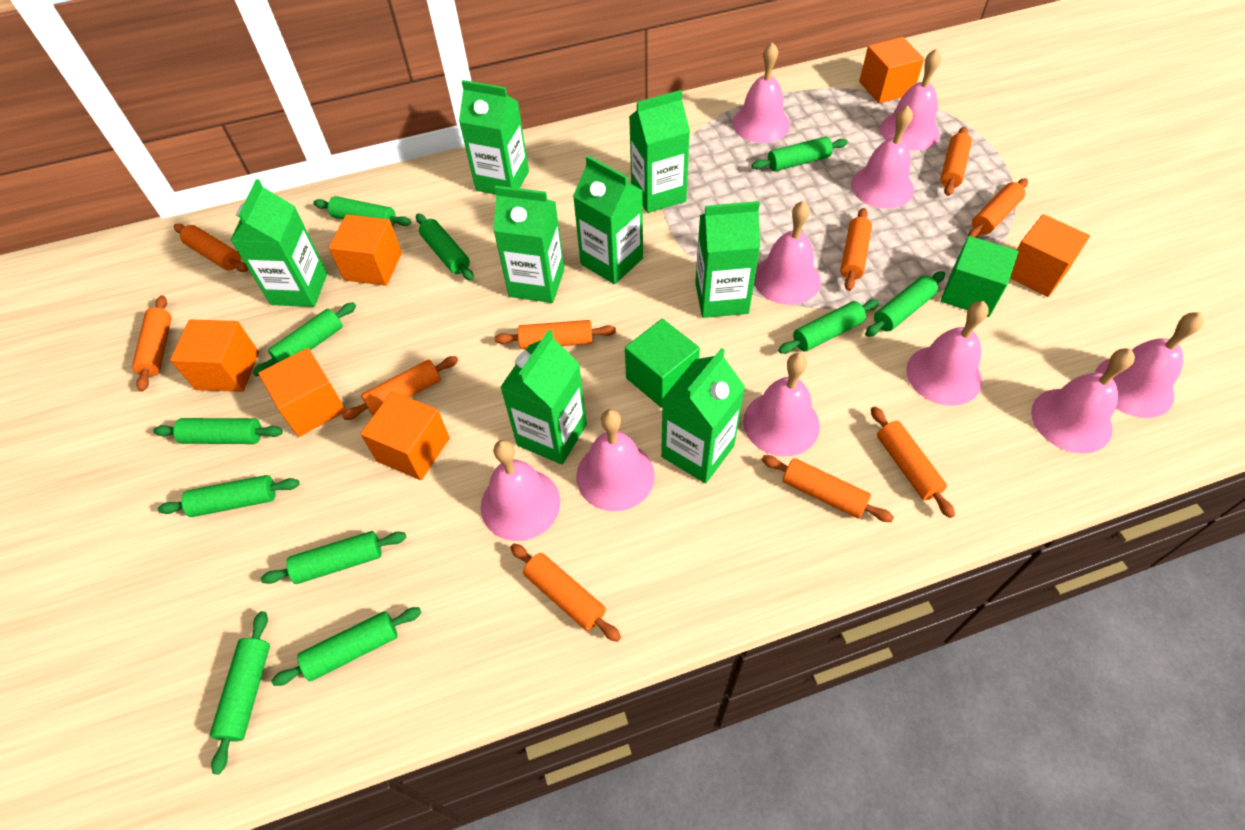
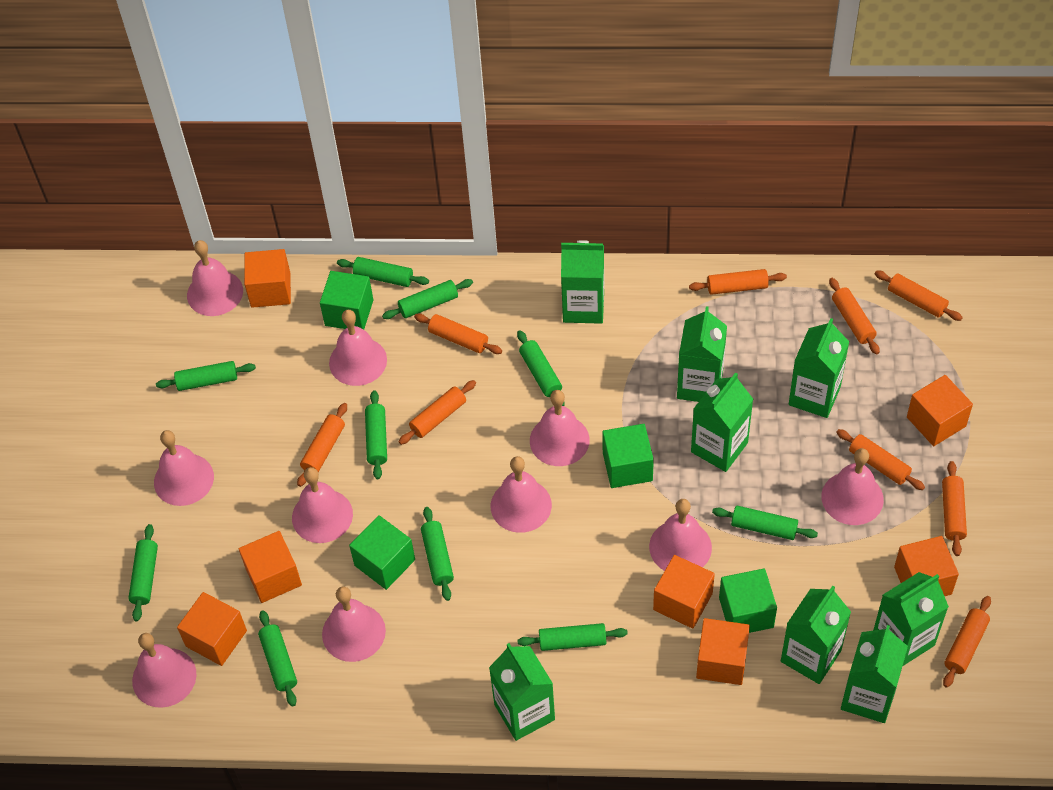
green cube: 2 -> 4
green rolling pin: 11 -> 10
orange cube: 6 -> 7
orange rolling pin: 10 -> 9

